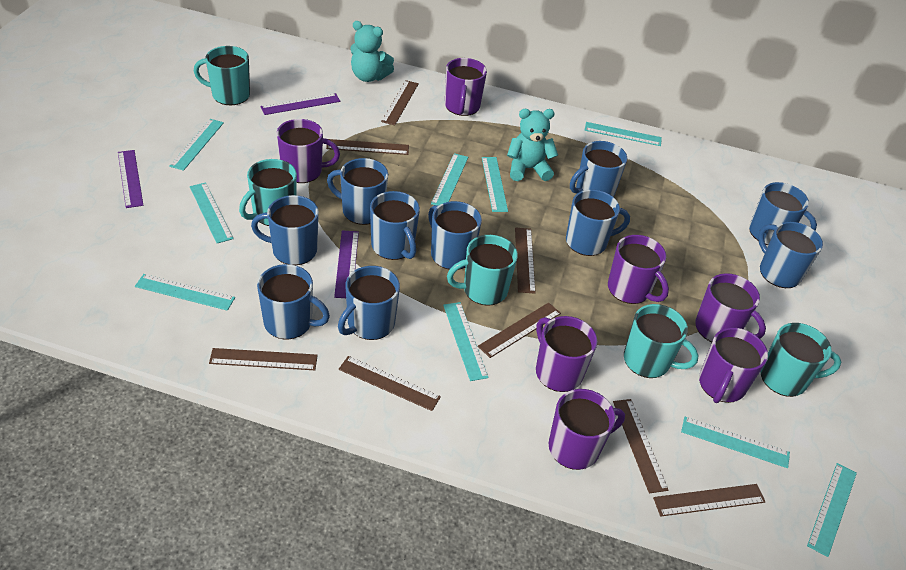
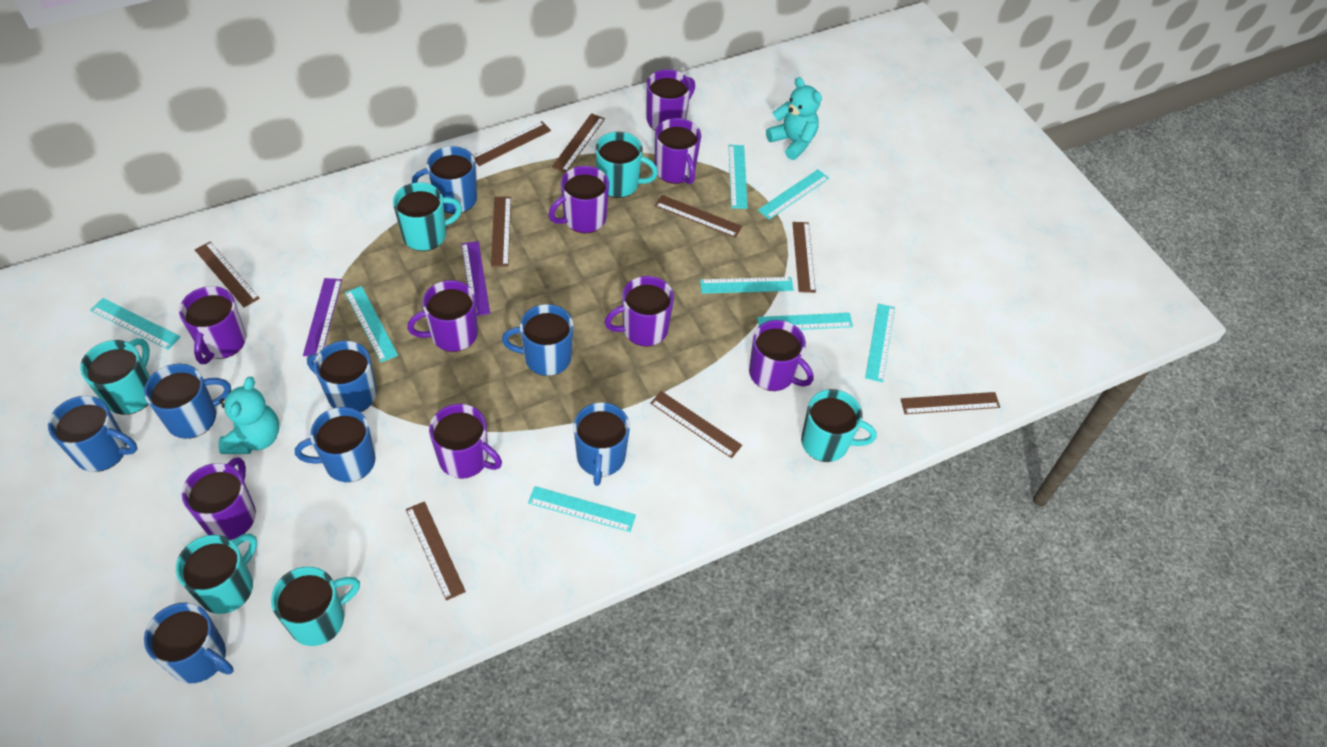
blue mug: 10 -> 8
brown ruler: 8 -> 9
purple mug: 7 -> 9
purple ruler: 3 -> 2
turquoise mug: 5 -> 6
turquoise ruler: 9 -> 8

